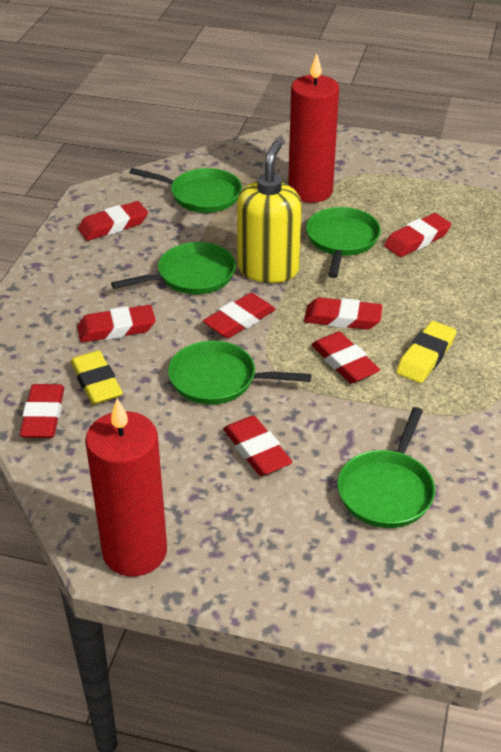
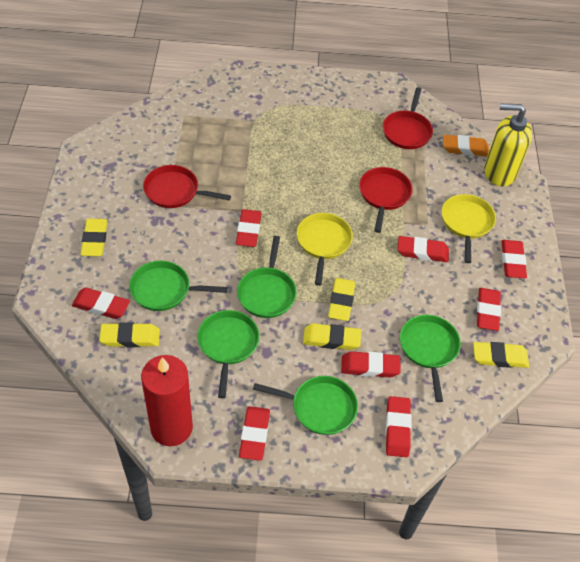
orange eraser: 0 -> 1
red candle: 2 -> 1
red pan: 0 -> 3
yellow eraser: 2 -> 5
yellow pan: 0 -> 2

